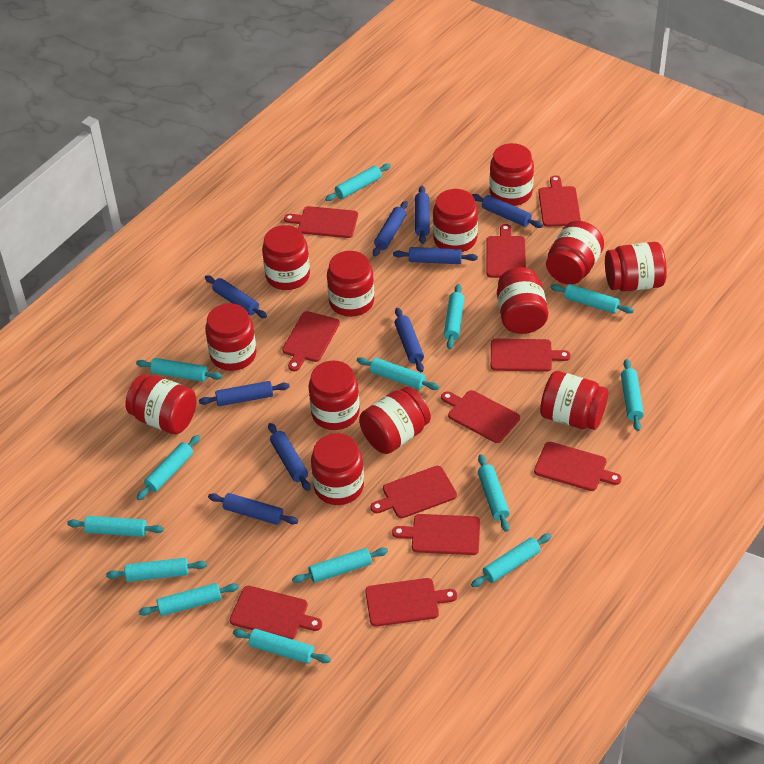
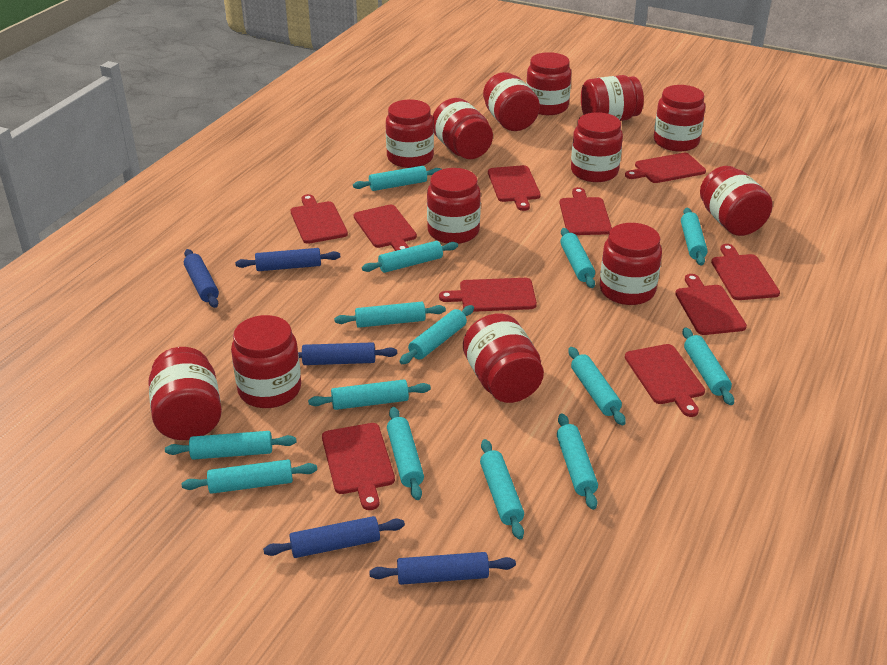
blue rolling pin: 9 -> 5
red cutting board: 11 -> 10

